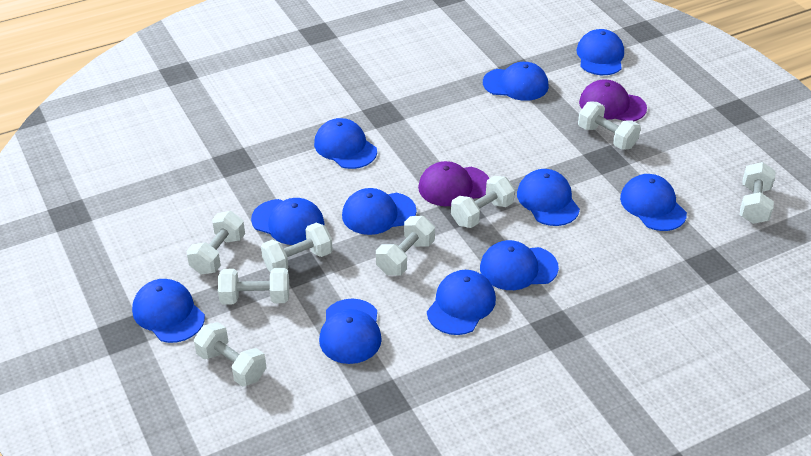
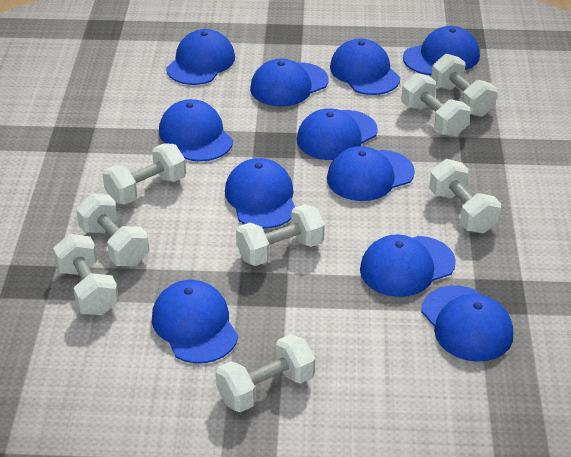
purple cap: 2 -> 0

